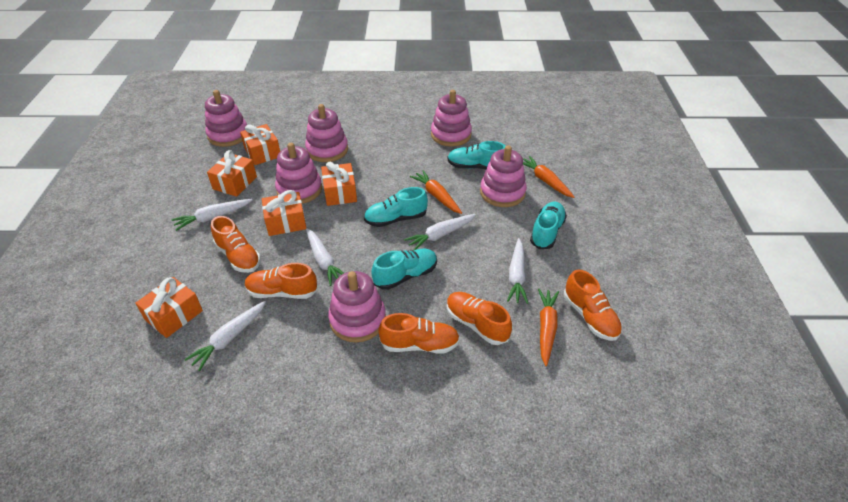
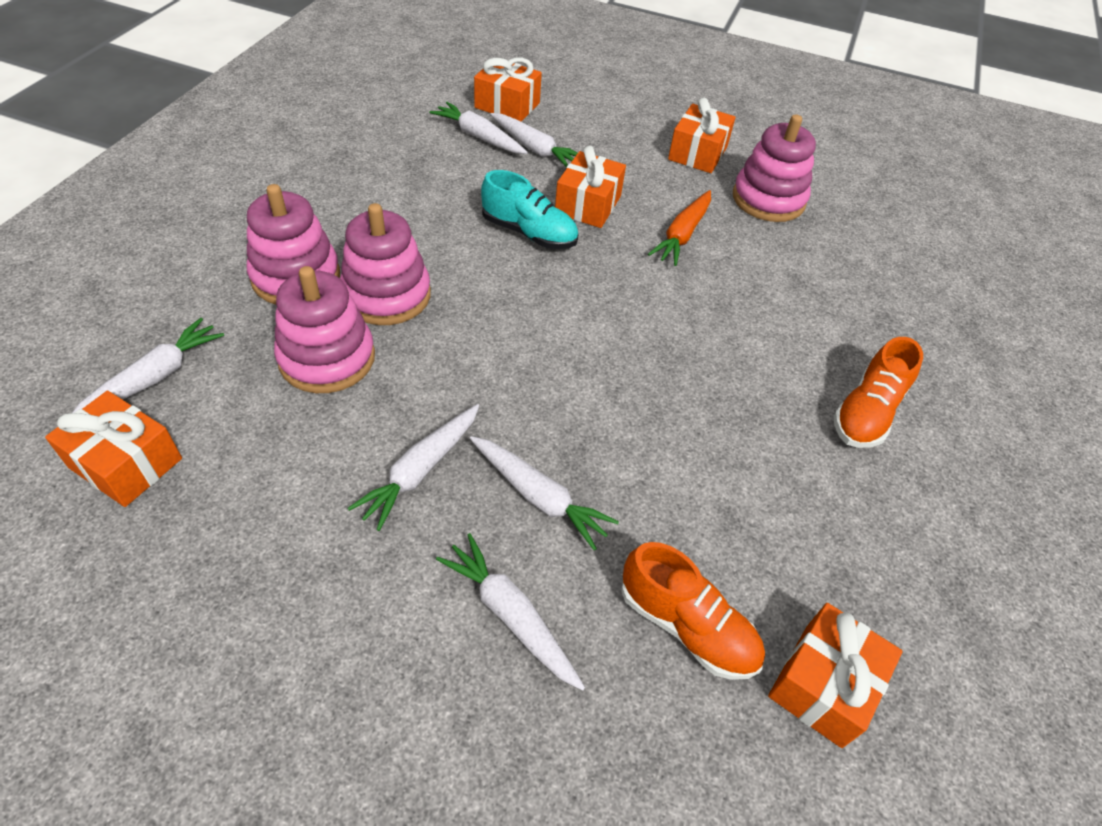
orange carrot: 3 -> 1
orange shoe: 5 -> 2
pink stacking toy: 6 -> 4
turquoise shoe: 4 -> 1
white carrot: 5 -> 6

